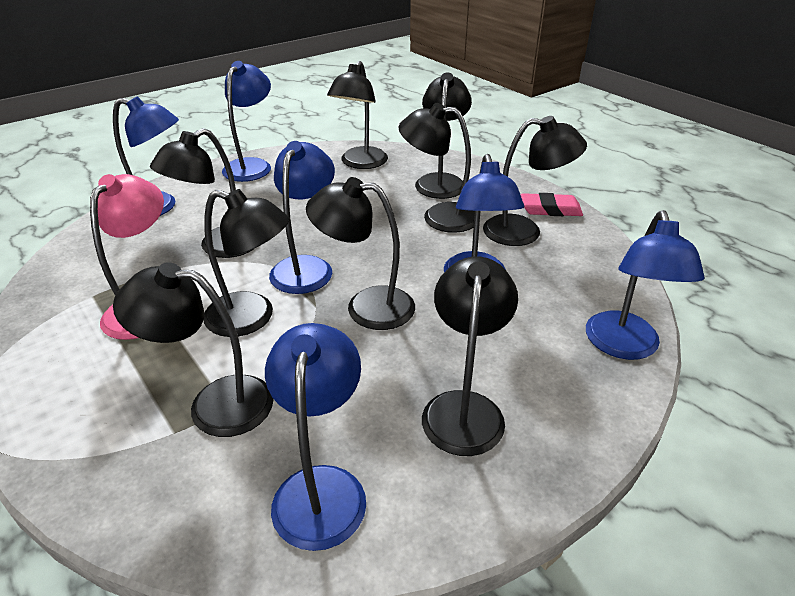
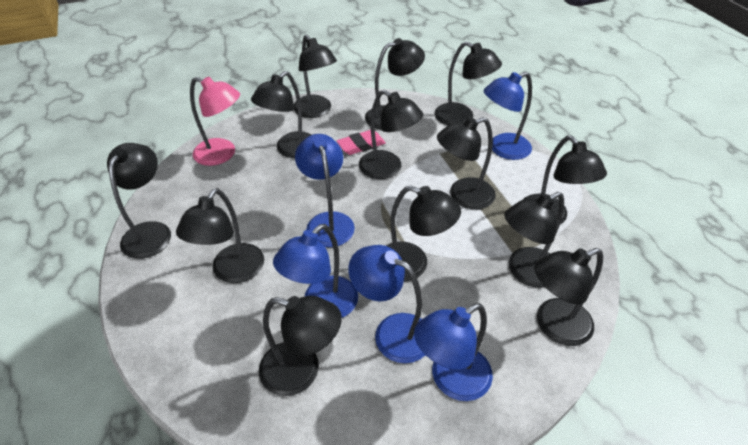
black lamp: 9 -> 13
blue lamp: 6 -> 5

